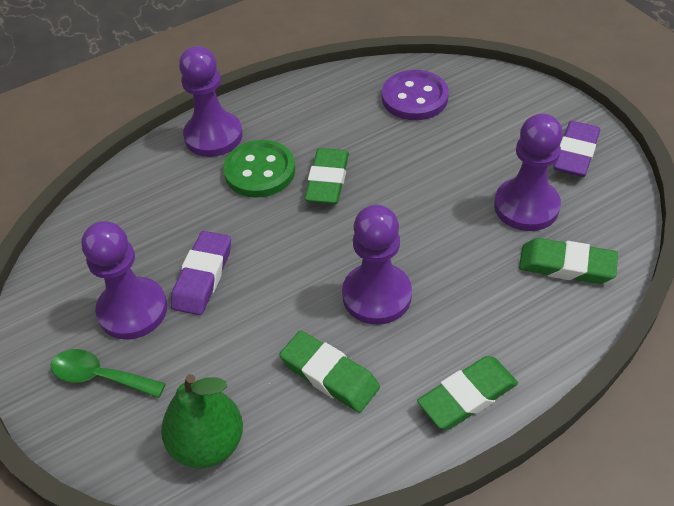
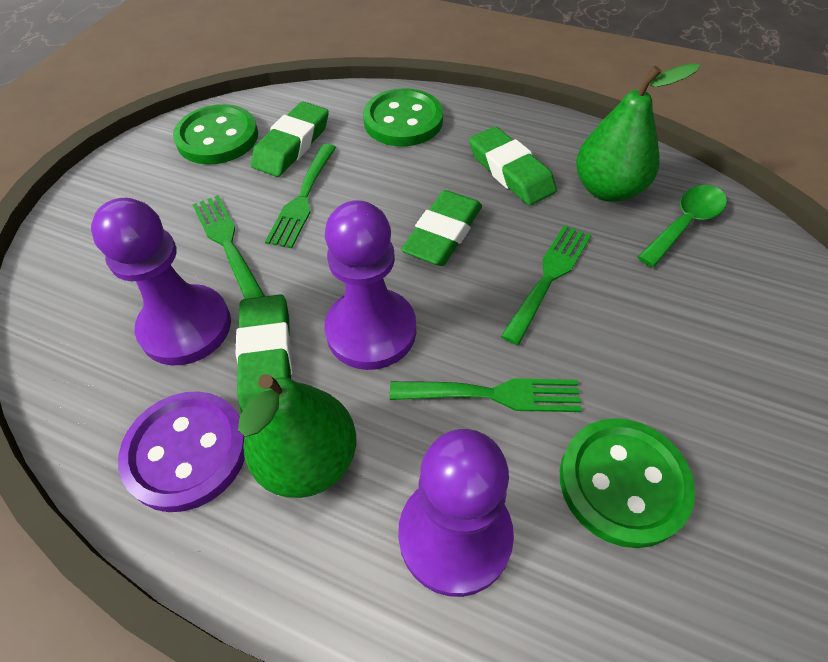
green button: 1 -> 3
green fork: 0 -> 4
green pear: 1 -> 2
purple eraser: 2 -> 0
purple pawn: 4 -> 3

